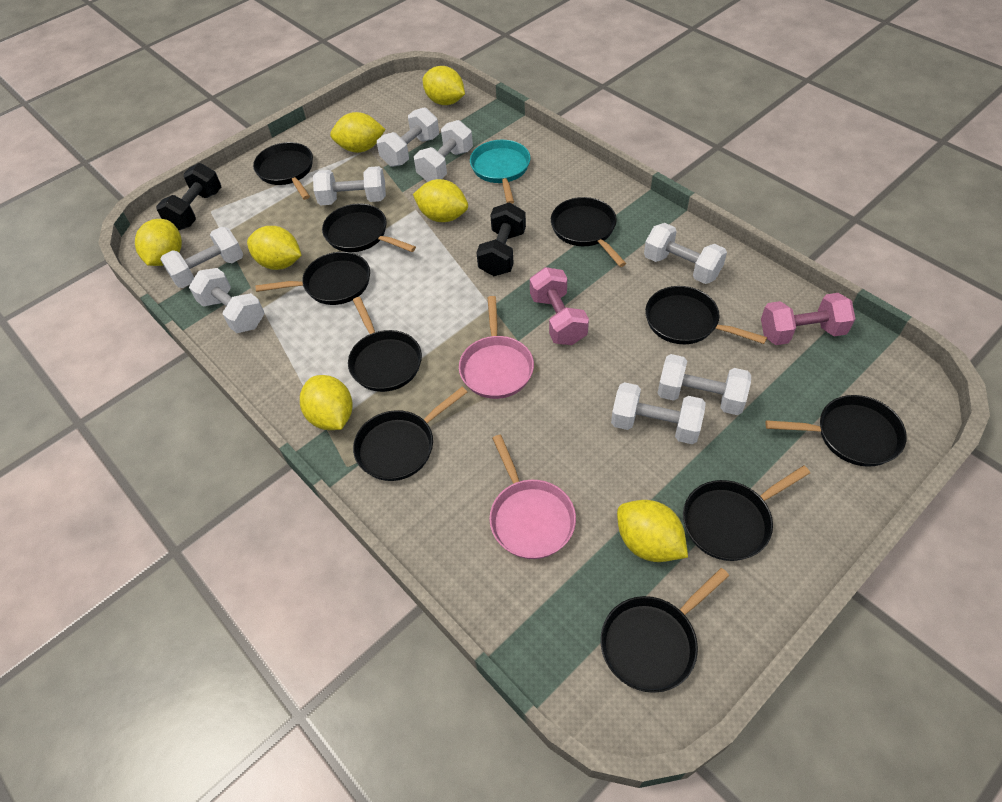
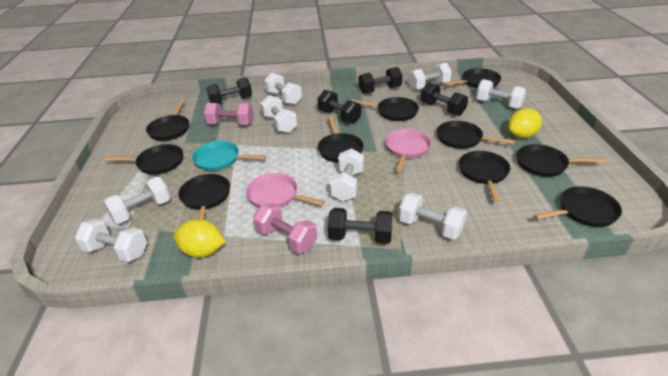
black dumbbell: 2 -> 5
yellow lemon: 7 -> 2

